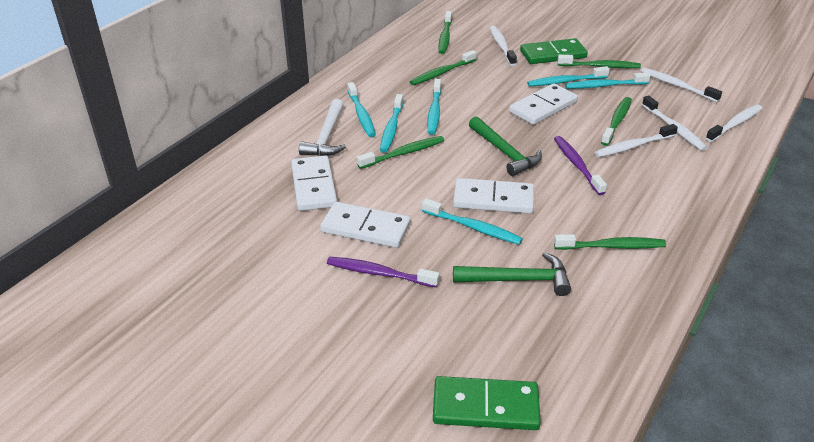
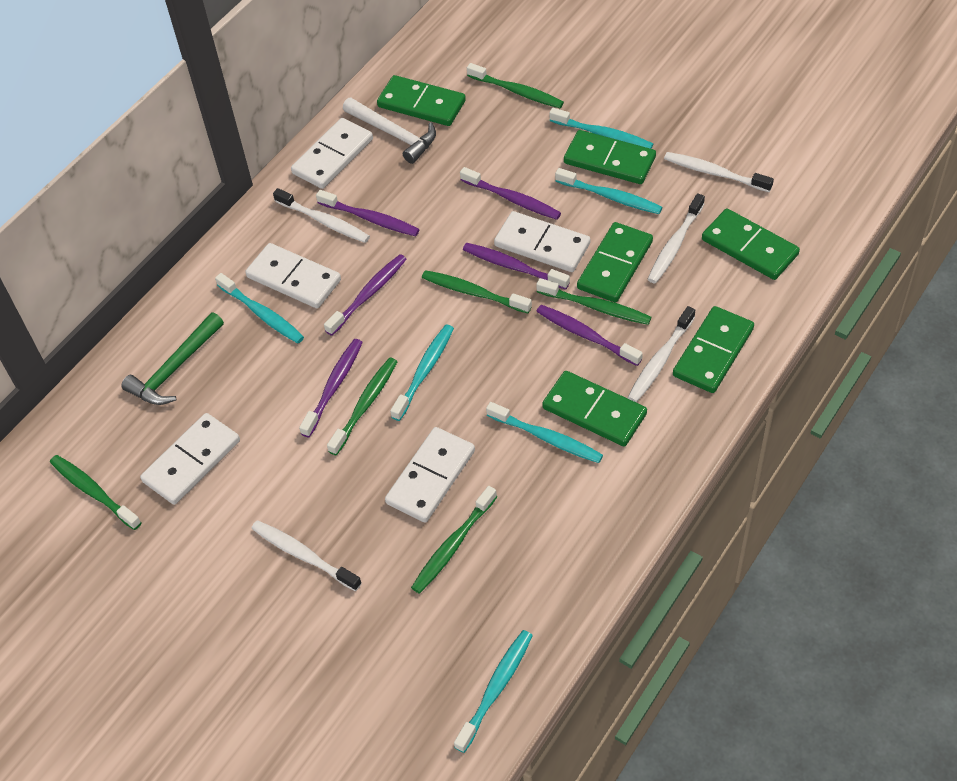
green domino: 2 -> 6
green hammer: 2 -> 1
purple toothbrush: 2 -> 6
white domino: 4 -> 5

